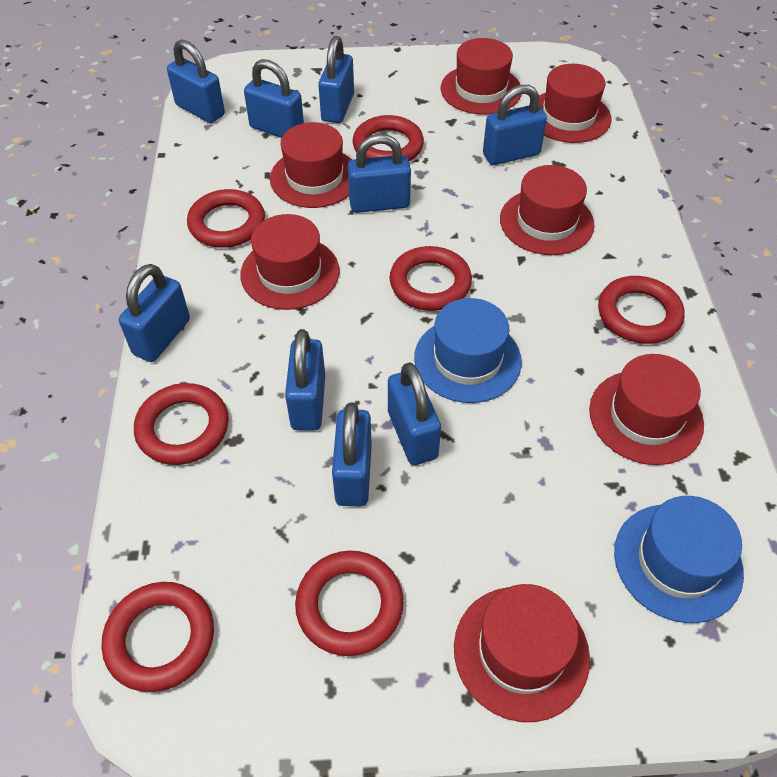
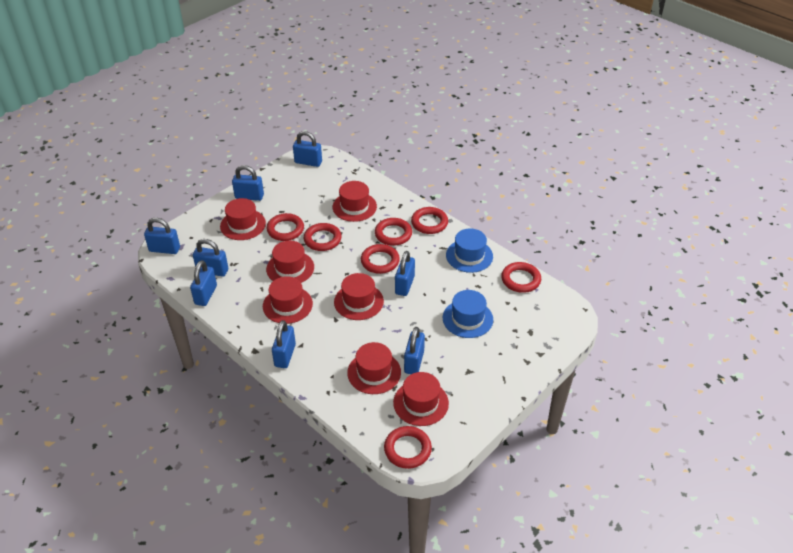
blue padlock: 9 -> 8

